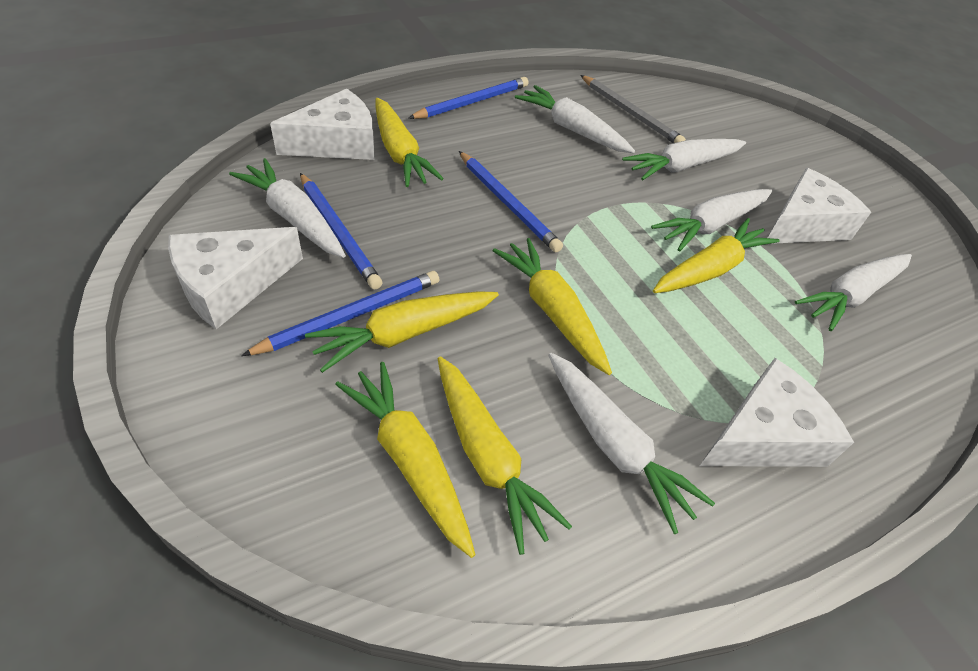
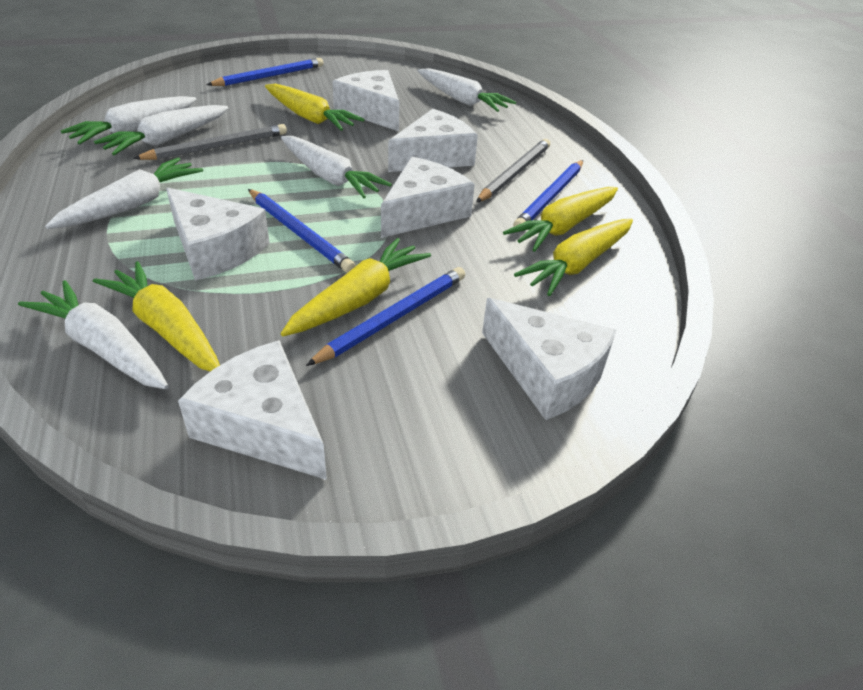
grey pencil: 1 -> 2
white cheese: 4 -> 6
yellow carrot: 6 -> 5

